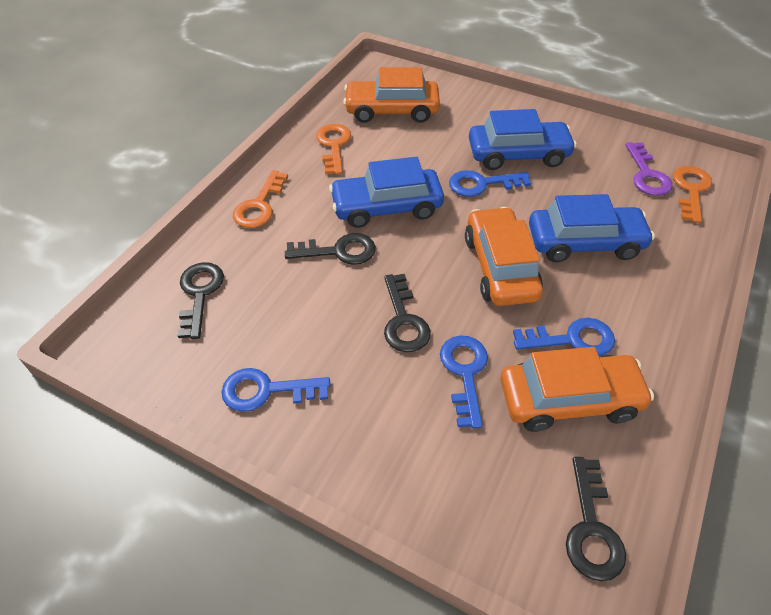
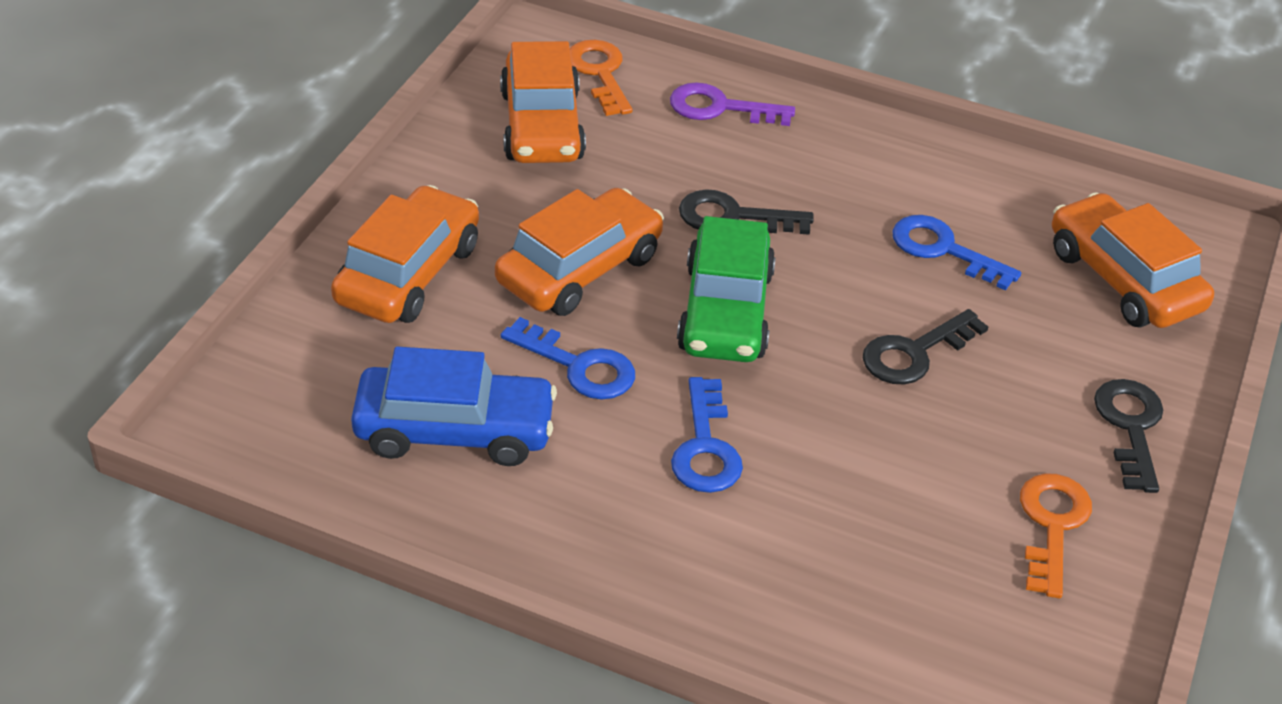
black key: 4 -> 3
blue car: 3 -> 1
blue key: 4 -> 3
green car: 0 -> 1
orange car: 3 -> 4
orange key: 3 -> 2

